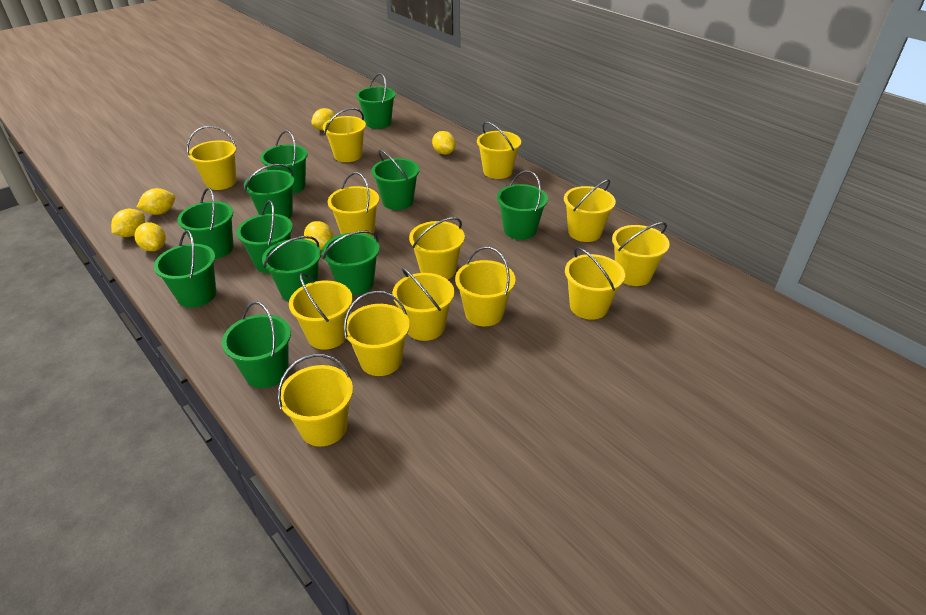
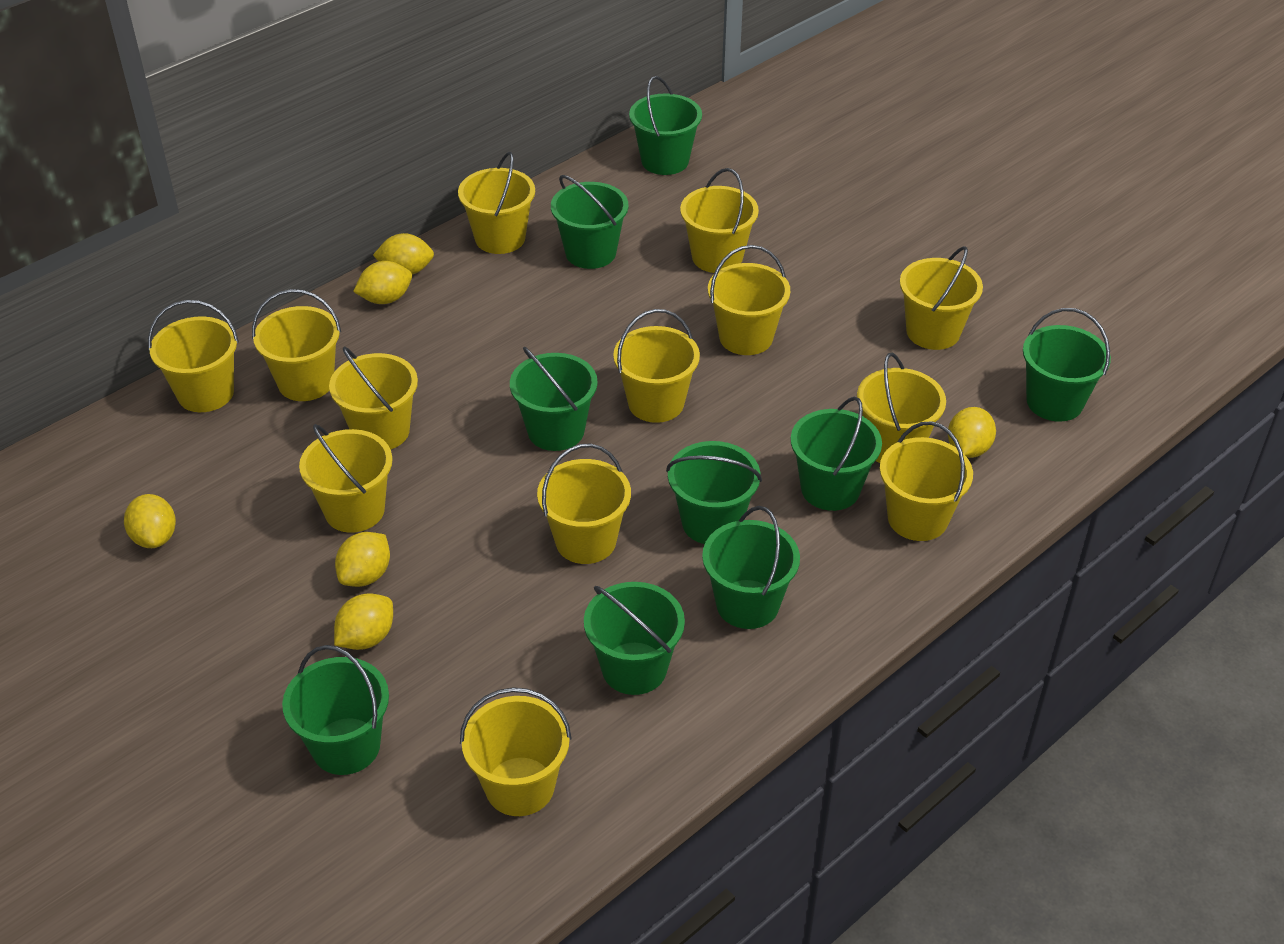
green bucket: 11 -> 9

